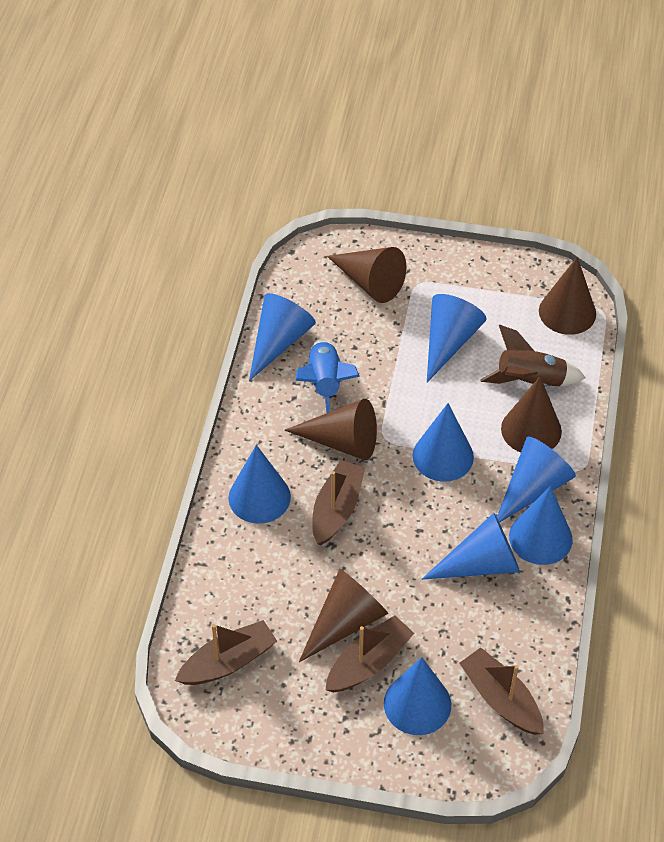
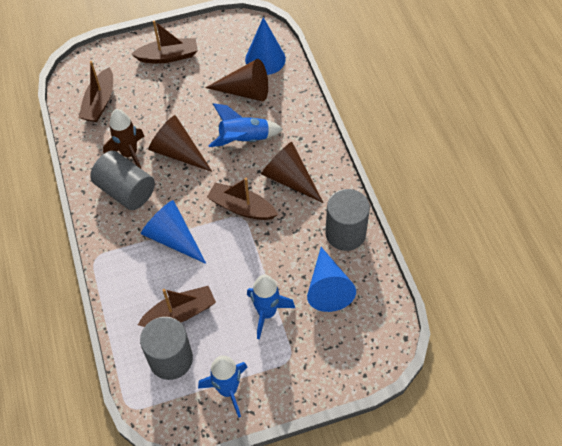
blue cone: 8 -> 3
blue rocket: 1 -> 3
brown cone: 5 -> 3
grey cylinder: 0 -> 3

